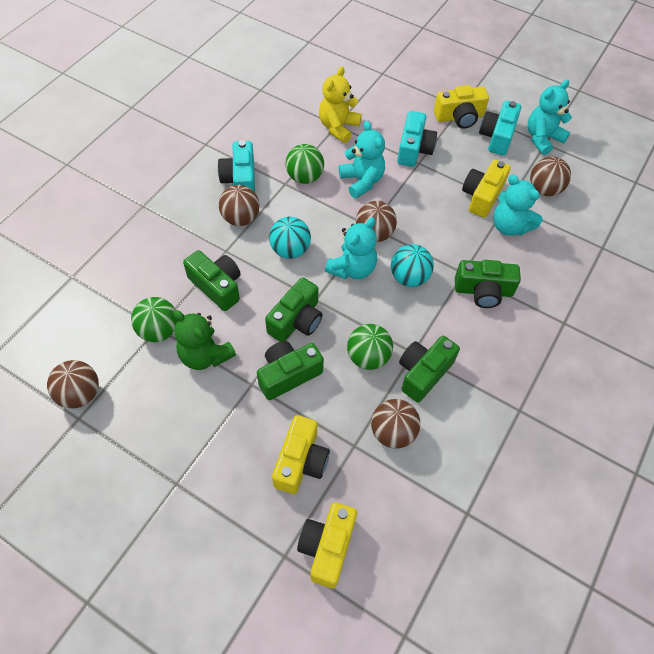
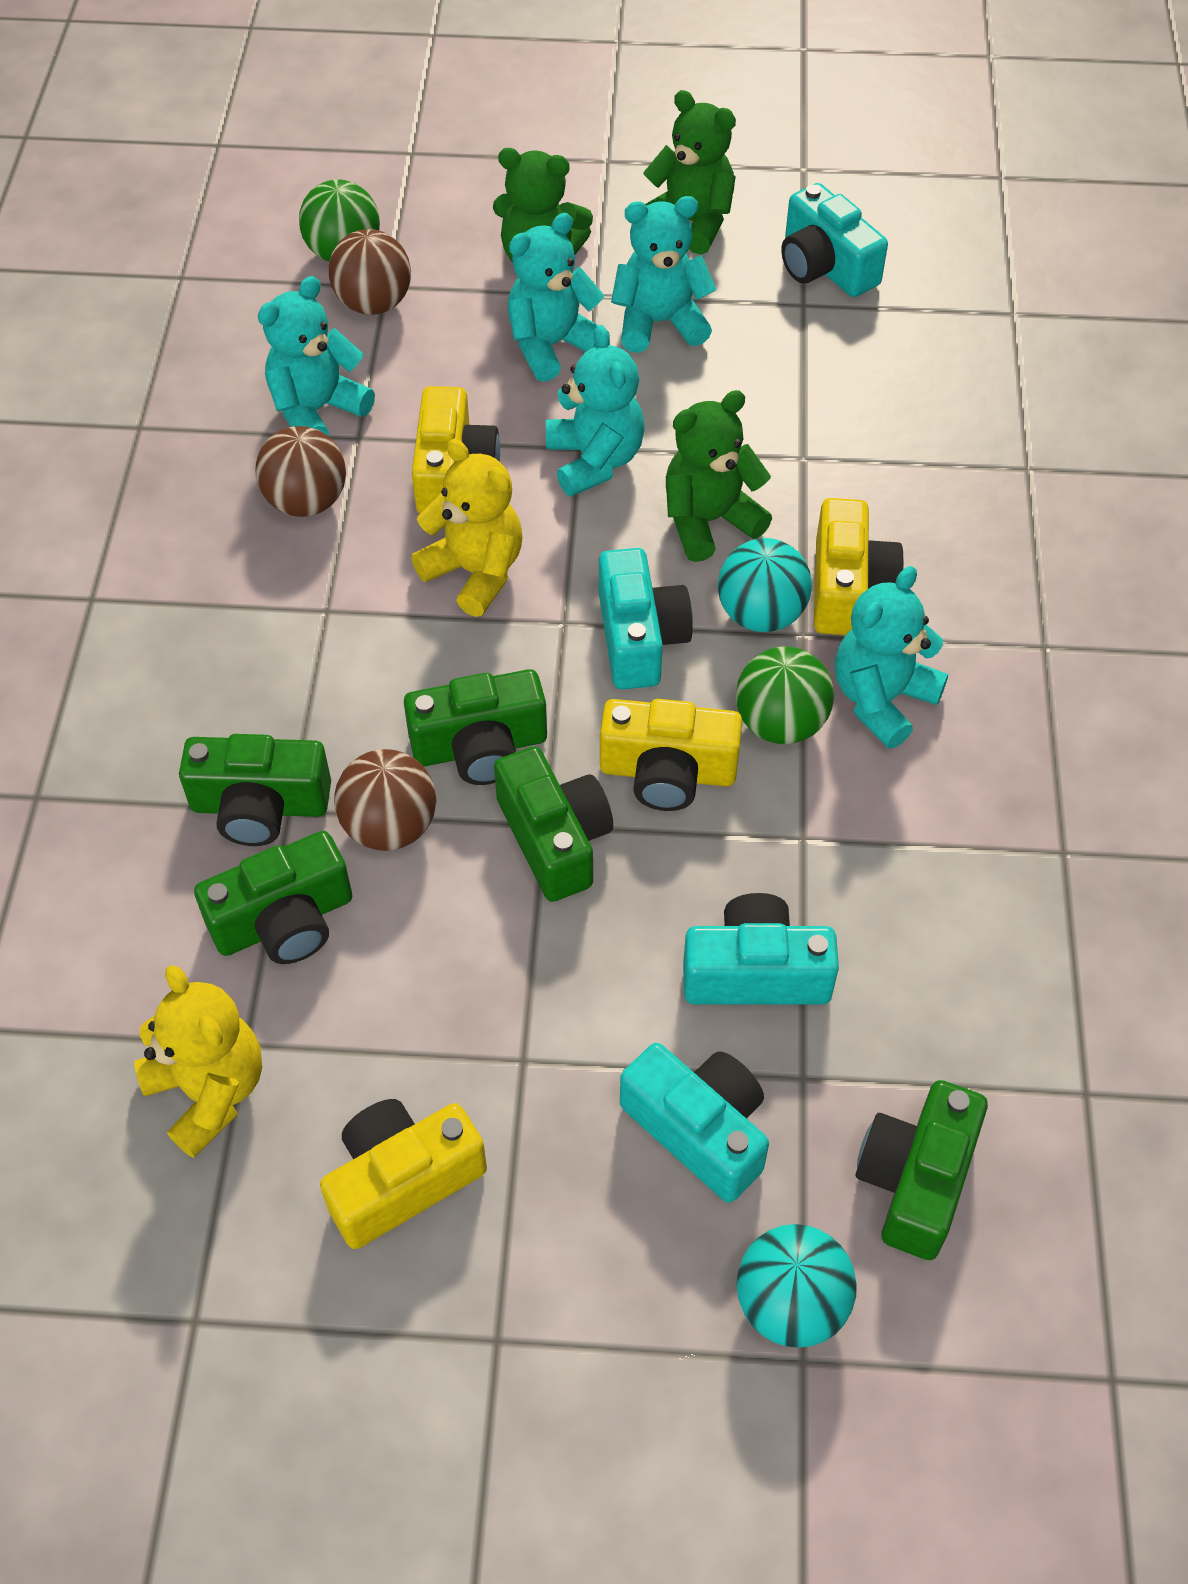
brown ball: 5 -> 3
green ball: 3 -> 2
green teddy bear: 1 -> 3
turquoise camera: 3 -> 4
turquoise teddy bear: 4 -> 5
yellow teddy bear: 1 -> 2

